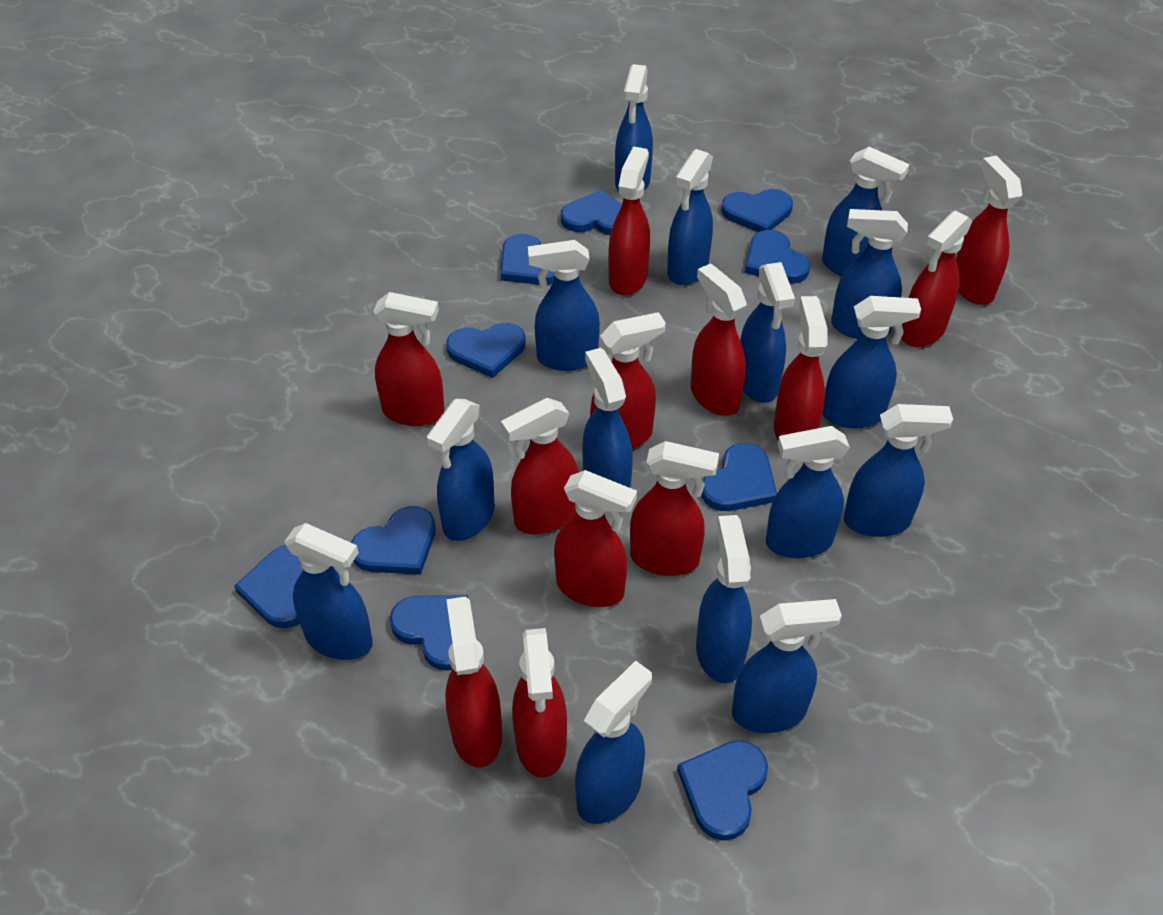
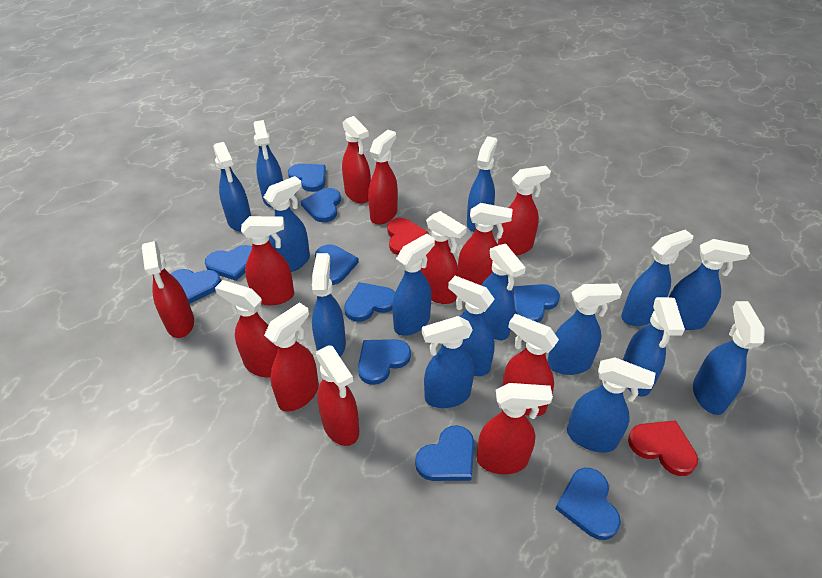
red heart: 0 -> 2

